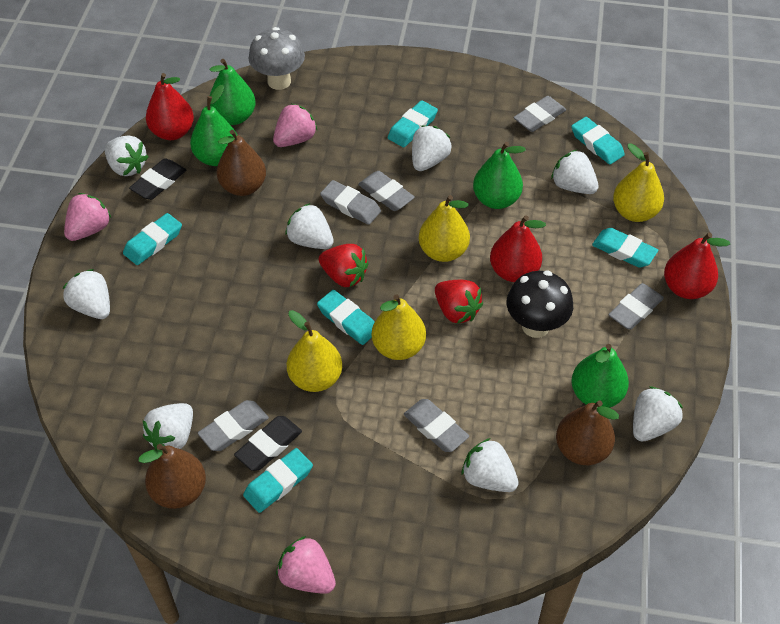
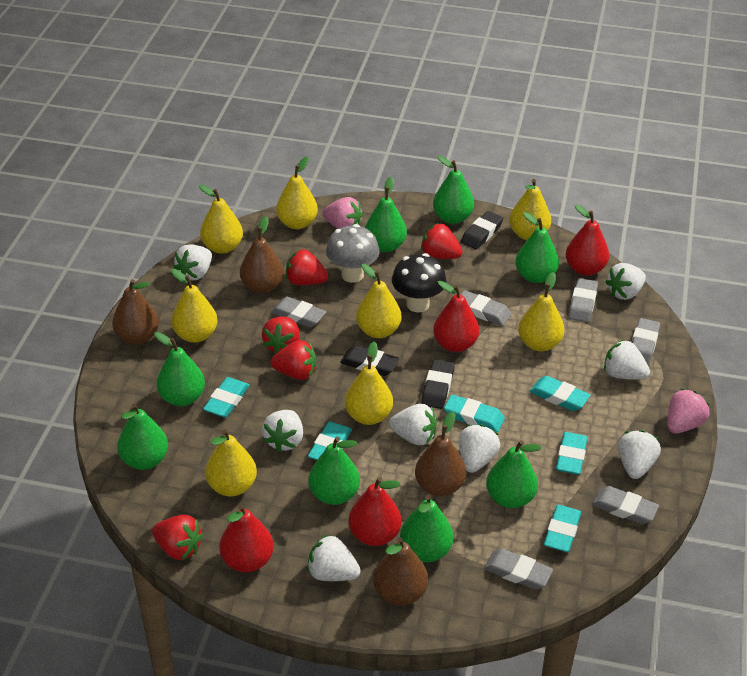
black eraser: 2 -> 3
brown pear: 3 -> 4
green pear: 4 -> 8
pink strawberry: 3 -> 2
red pear: 3 -> 4
red strawberry: 2 -> 5
yellow pear: 4 -> 8

